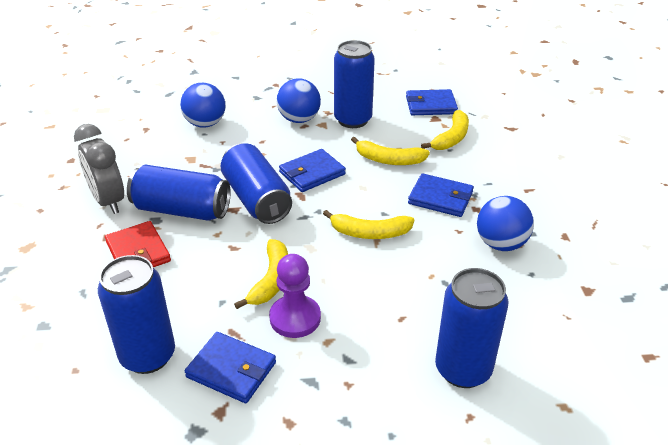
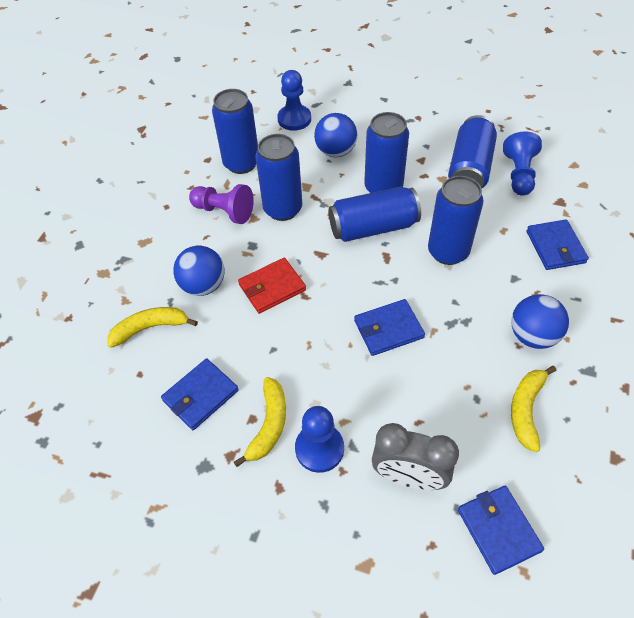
blue can: 5 -> 6
blue pawn: 0 -> 3
yellow banana: 4 -> 3

